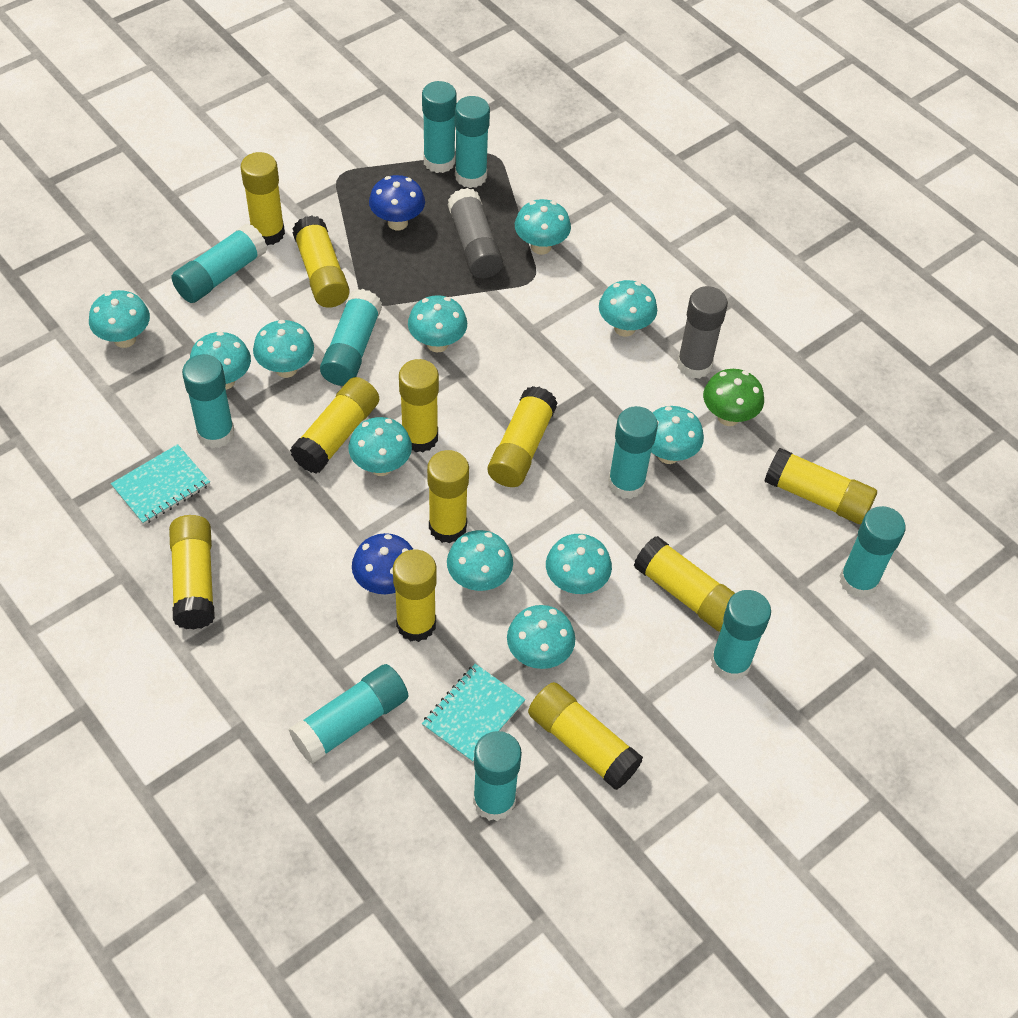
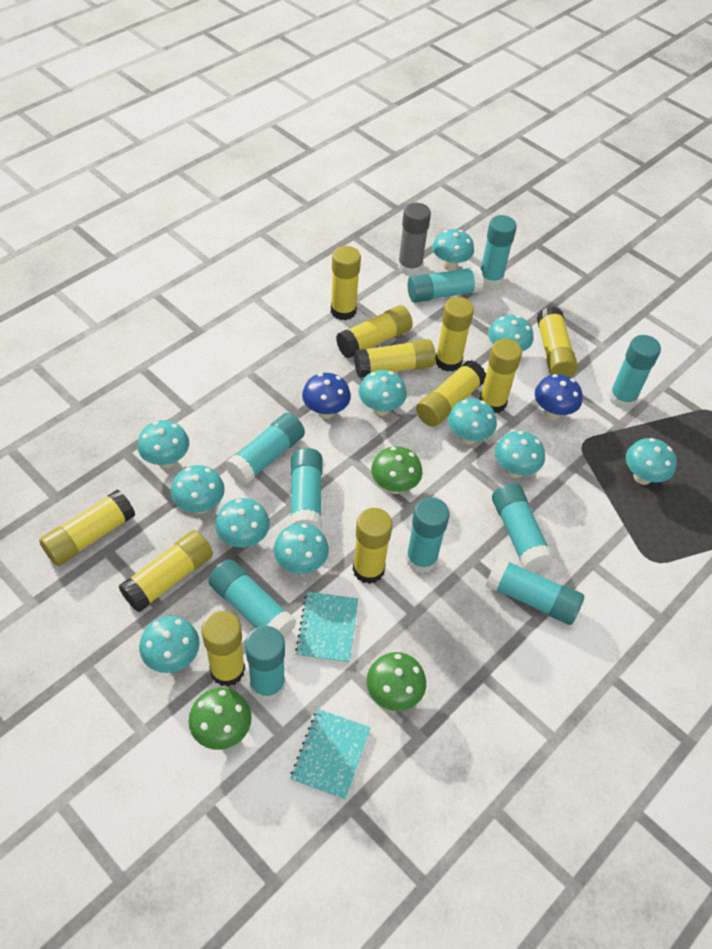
green mushroom: 1 -> 3
grey glue stick: 2 -> 1

